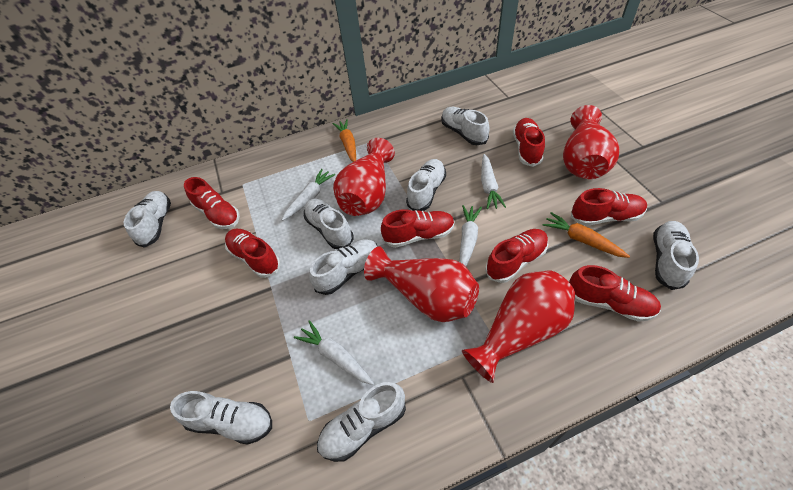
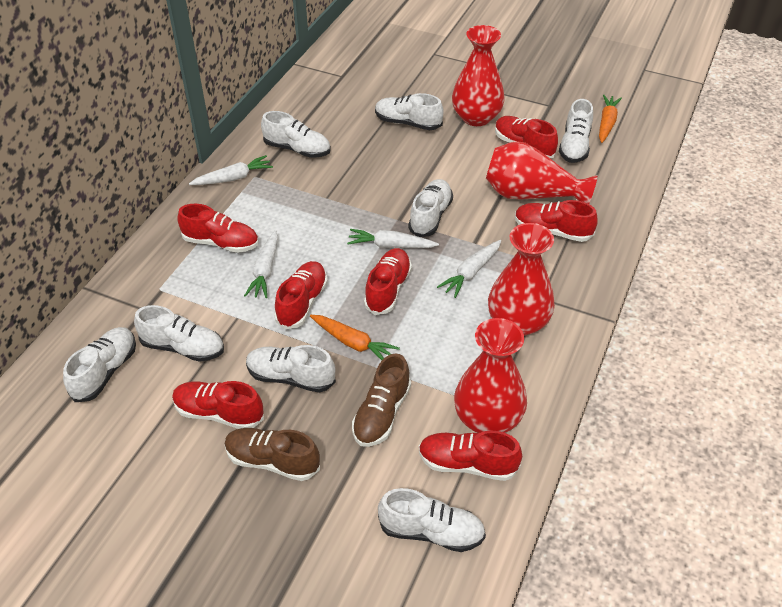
brown shoe: 0 -> 2

